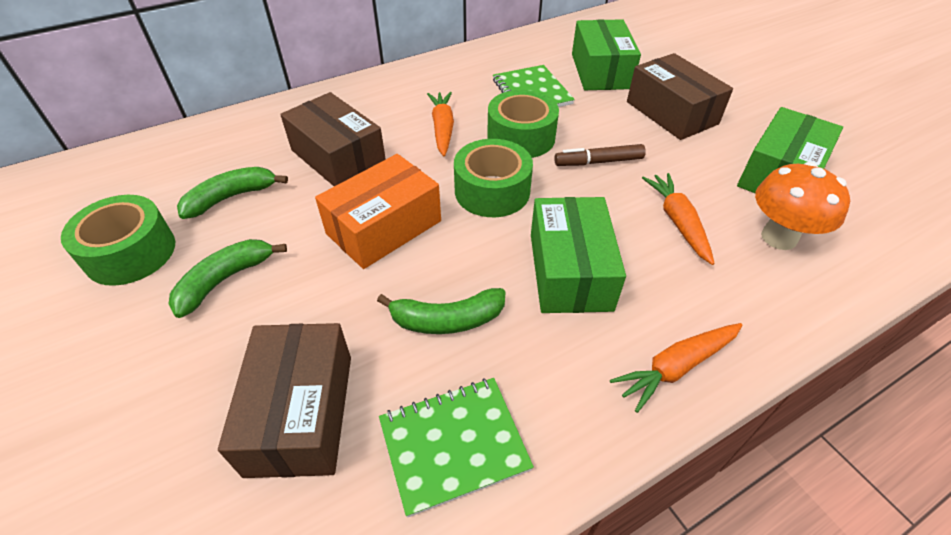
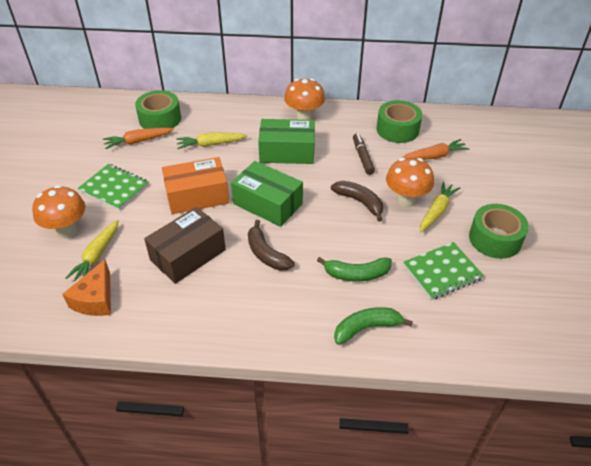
brown banana: 0 -> 2
brown box: 3 -> 1
green banana: 3 -> 2
green box: 3 -> 2
orange carrot: 3 -> 2
orange cheese: 0 -> 1
orange mushroom: 1 -> 3
yellow carrot: 0 -> 3

